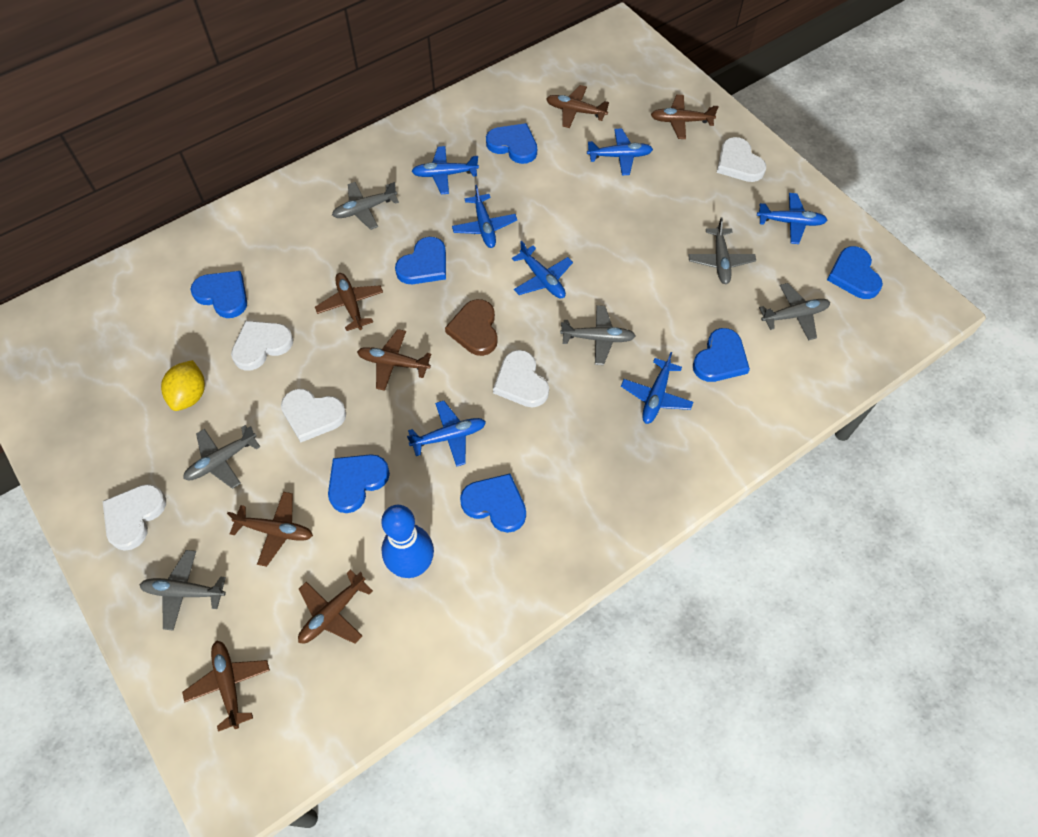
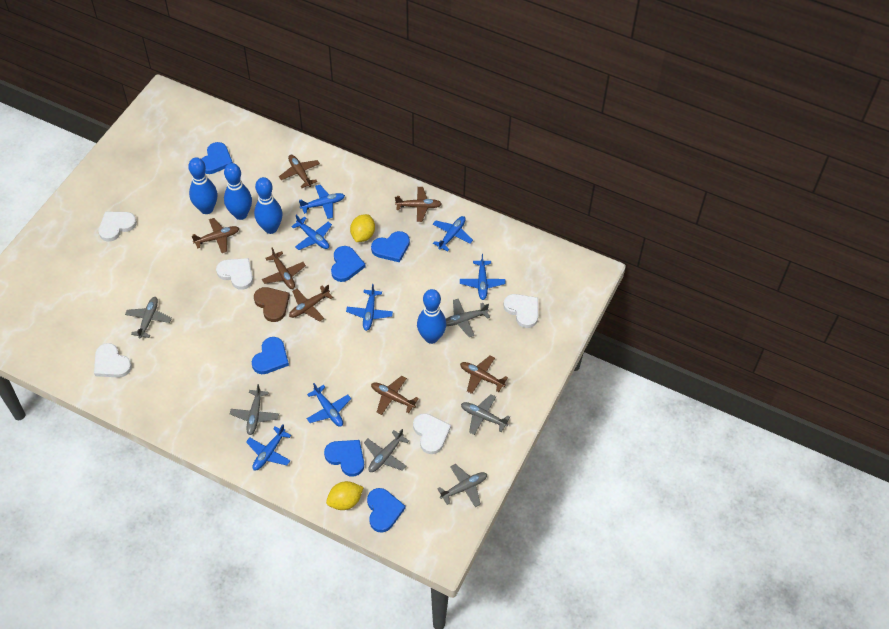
blue bowling pin: 1 -> 4
blue heart: 7 -> 6
yellow lemon: 1 -> 2

